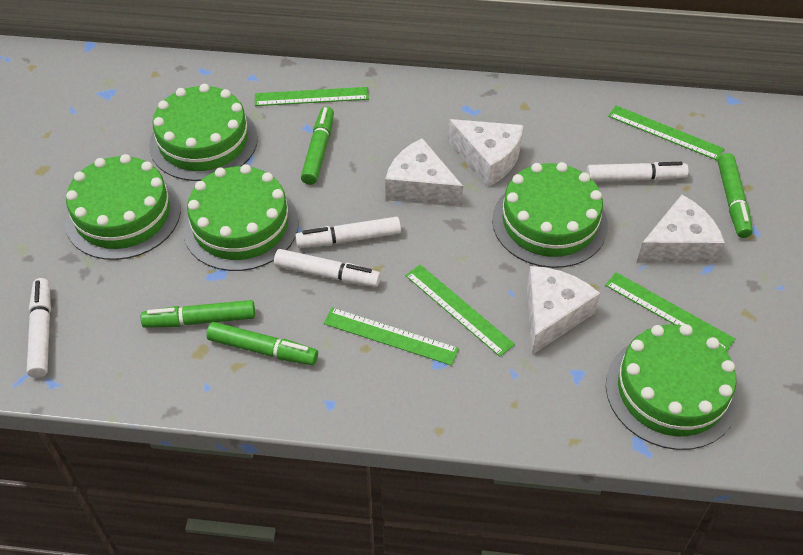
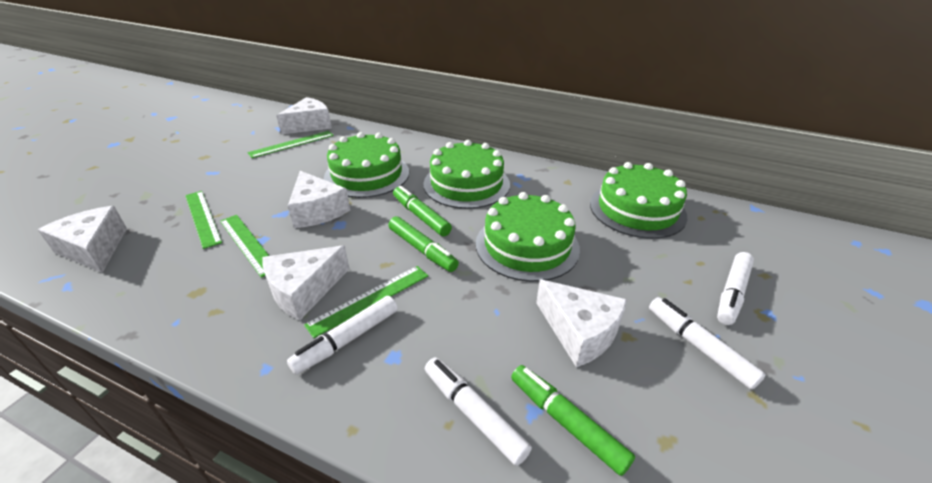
green cake: 5 -> 4
green marker: 4 -> 3
green ruler: 5 -> 4
white cheese: 4 -> 5

